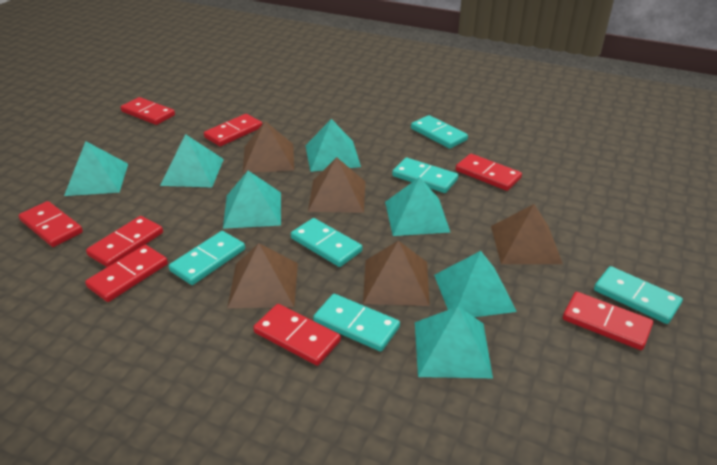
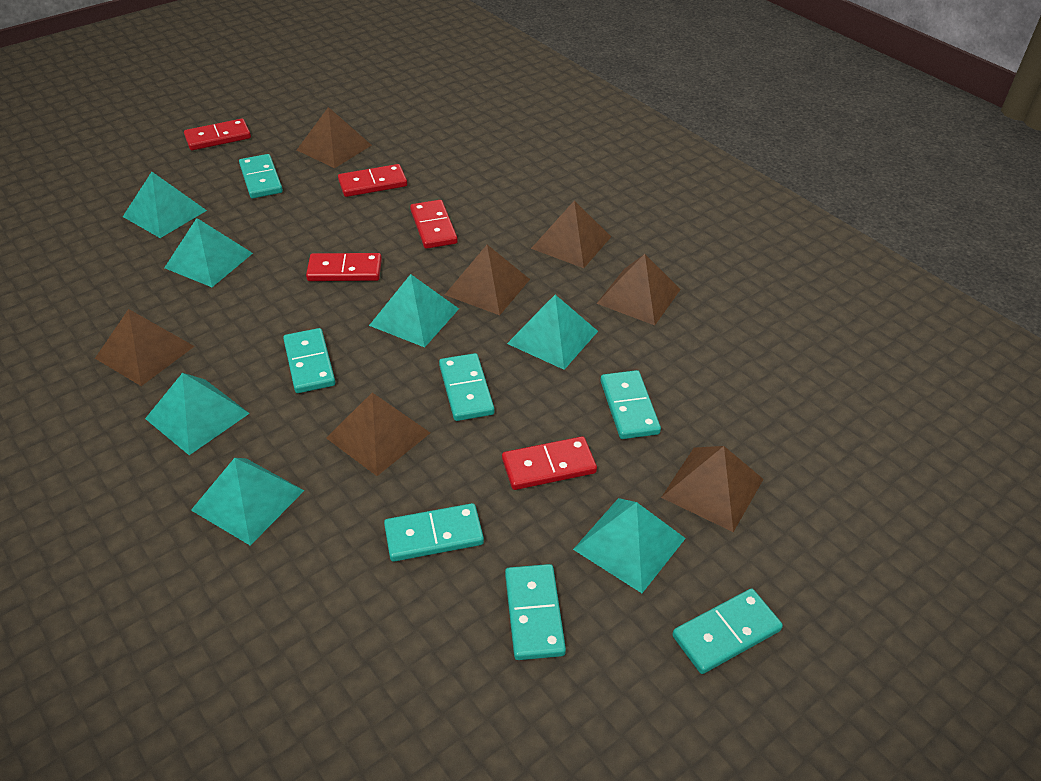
brown pyramid: 5 -> 7
red domino: 8 -> 5
turquoise domino: 6 -> 7

